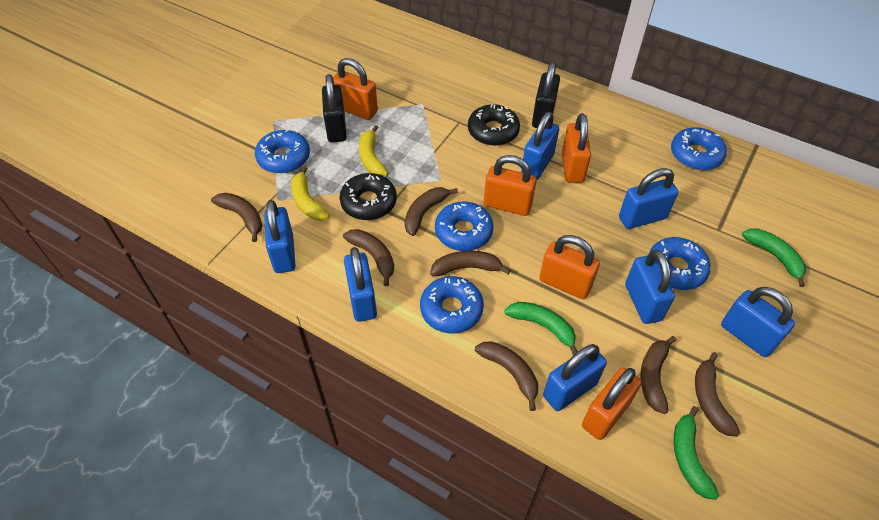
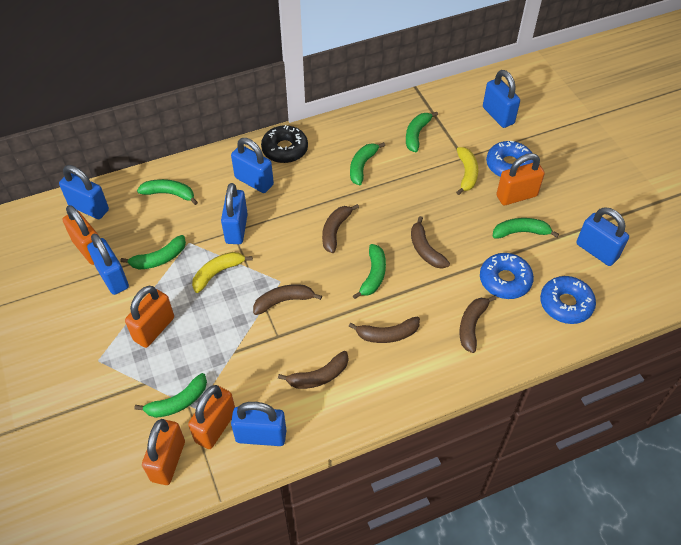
black donut: 2 -> 1
black padlock: 2 -> 0
blue donut: 5 -> 3
brown banana: 7 -> 6
green banana: 3 -> 7

